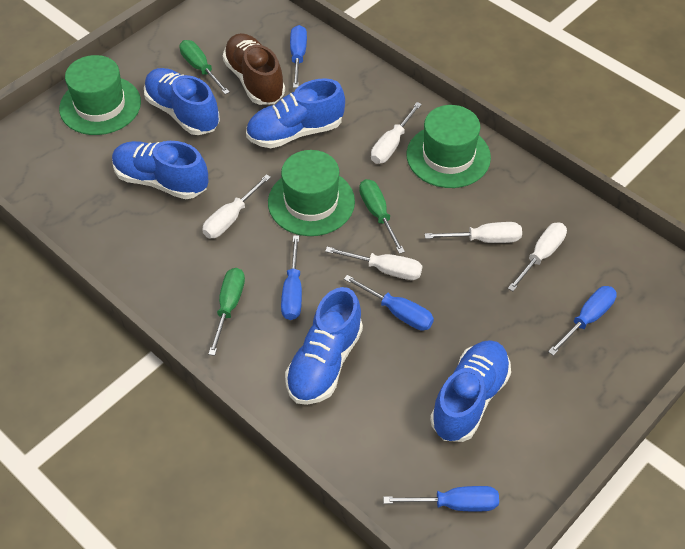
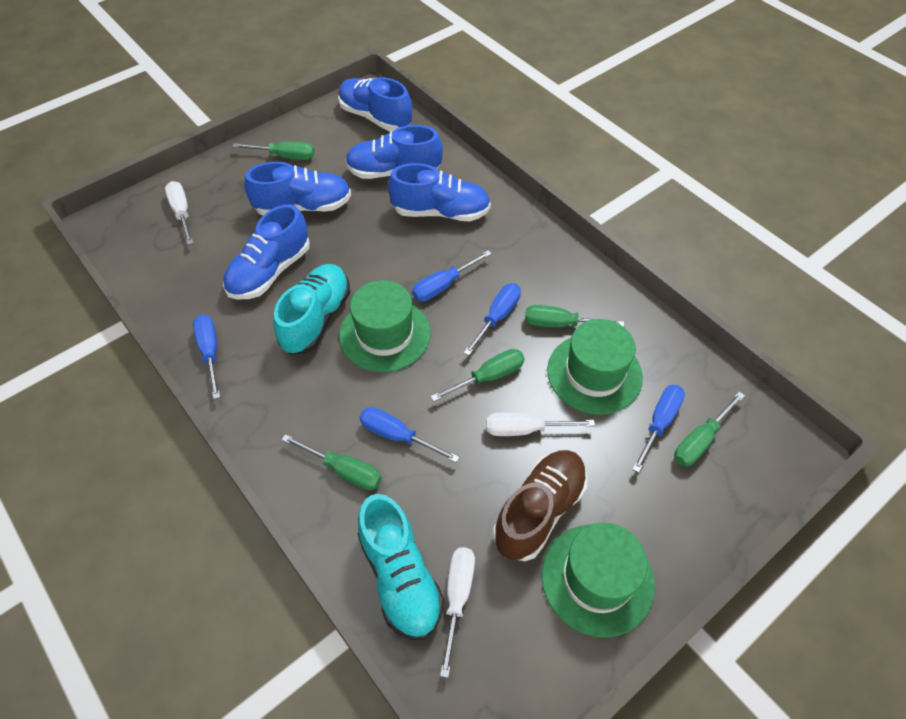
green screwdriver: 3 -> 5
turquoise shoe: 0 -> 2
white screwdriver: 5 -> 3

